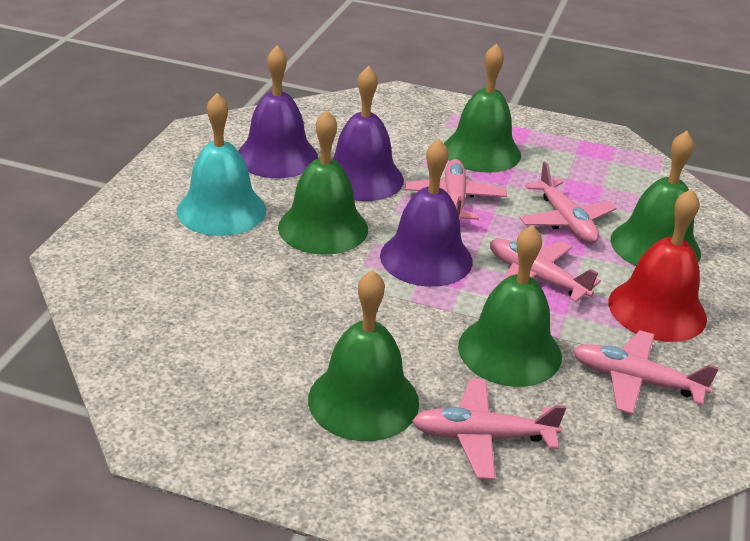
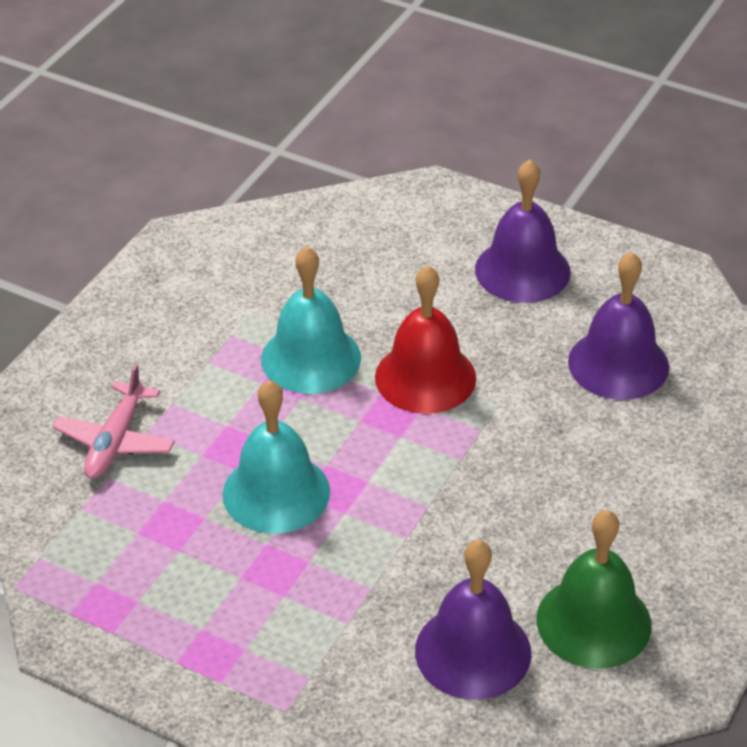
green bell: 5 -> 1
pink plane: 5 -> 1
turquoise bell: 1 -> 2

